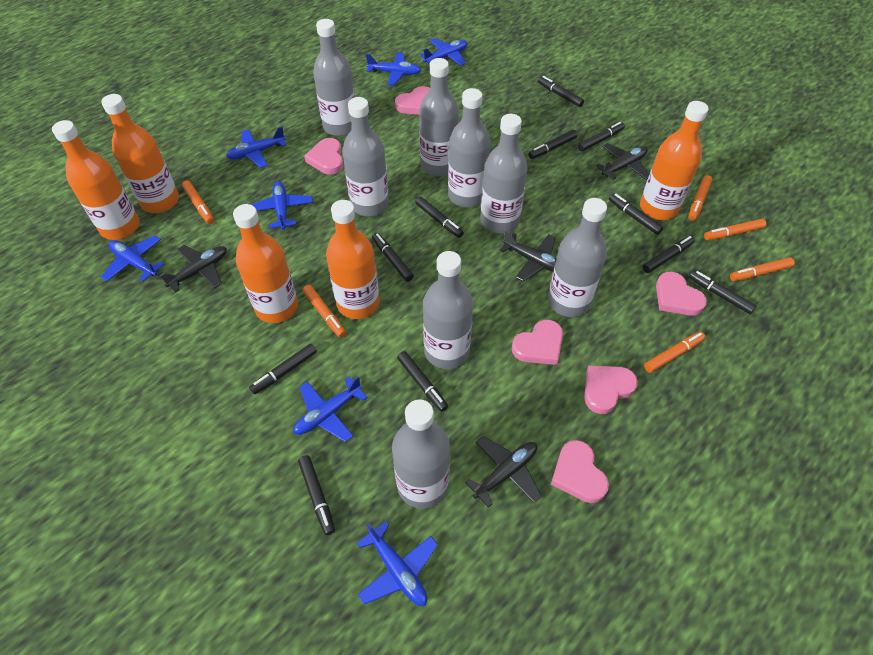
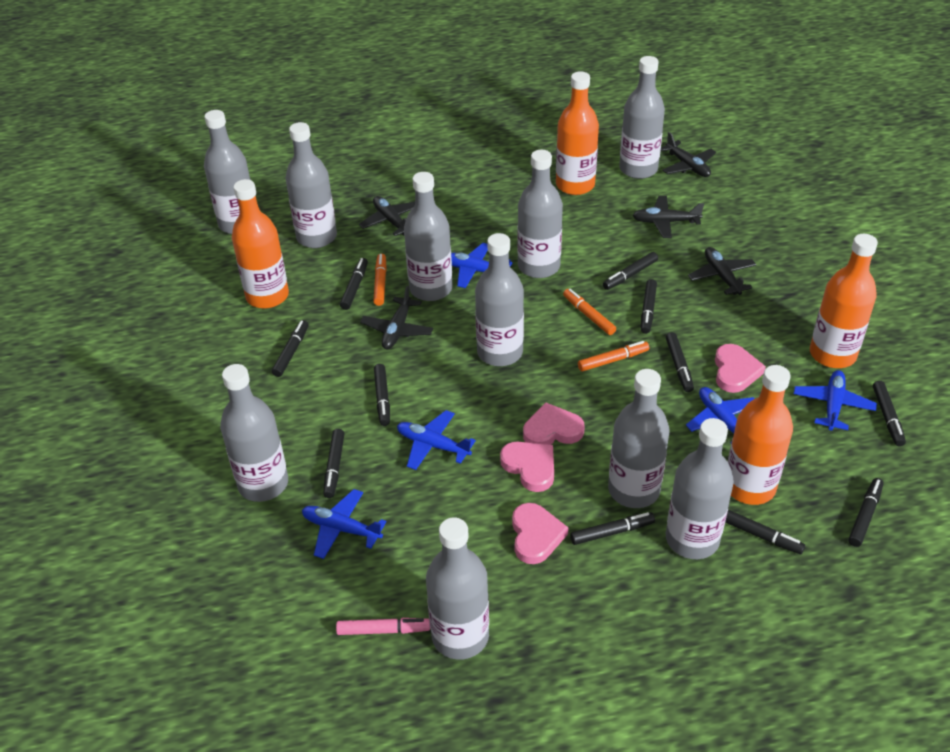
black plane: 4 -> 5
blue plane: 7 -> 5
grey bottle: 8 -> 10
orange bottle: 5 -> 4
orange marker: 6 -> 3
pink heart: 6 -> 4
pink marker: 0 -> 1

